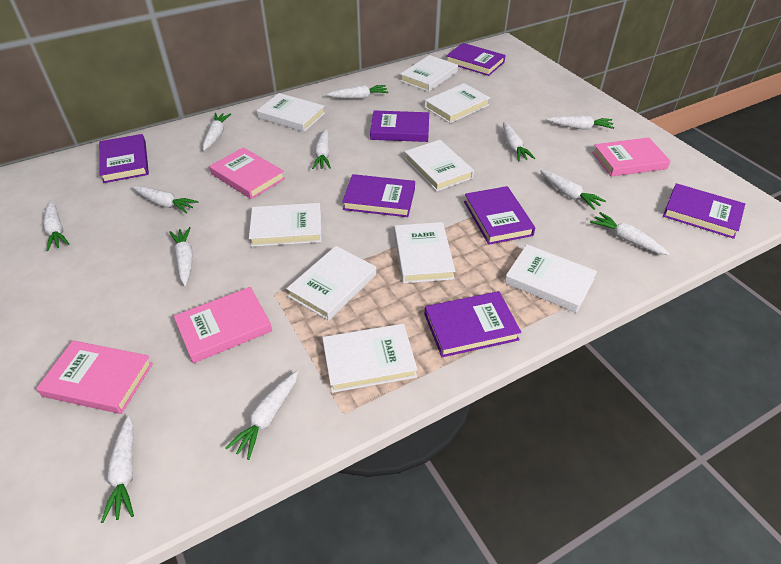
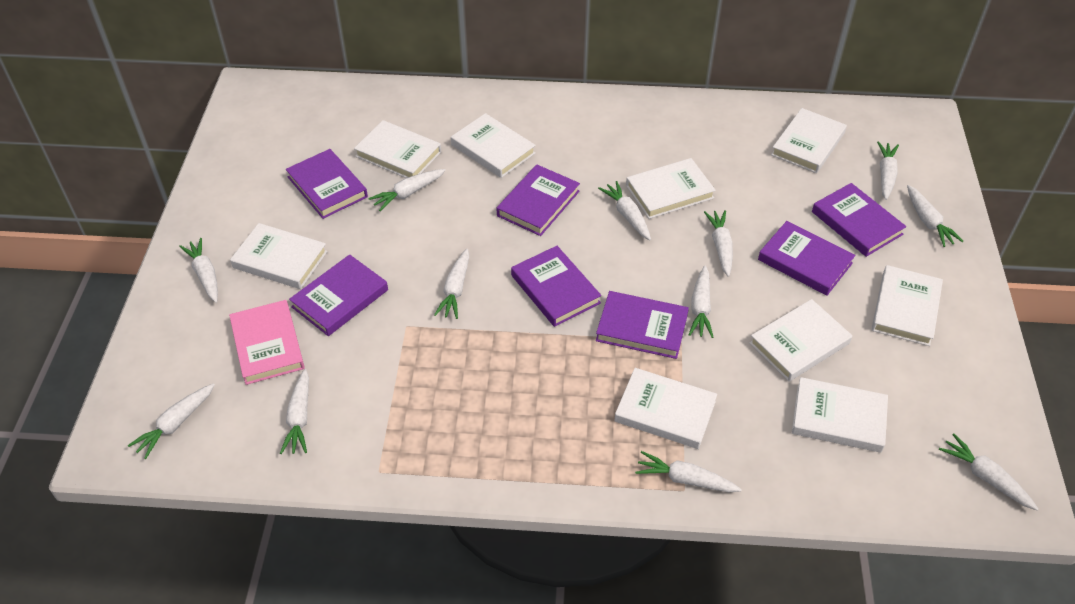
pink book: 4 -> 1

